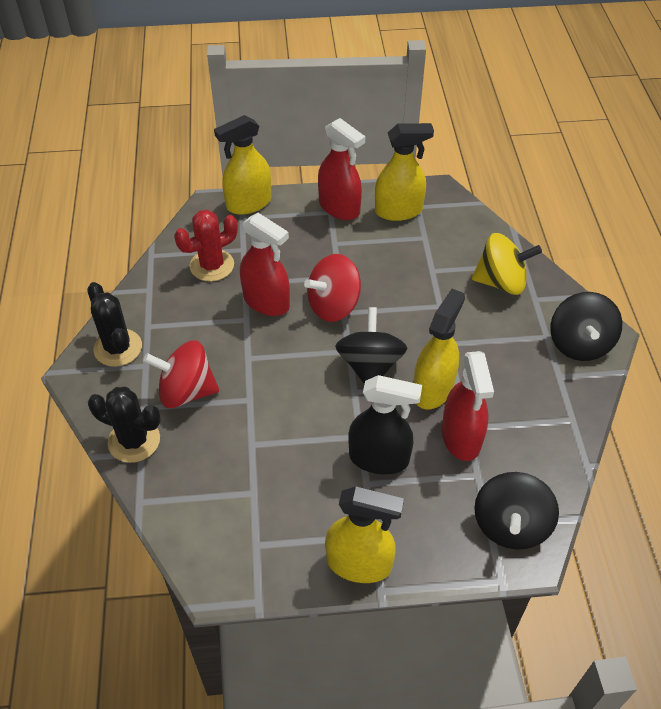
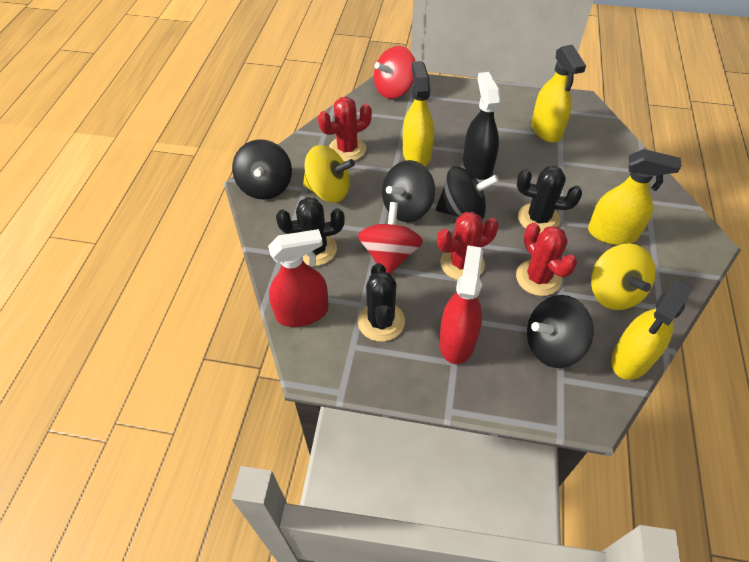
black cactus: 2 -> 3
black spinning top: 3 -> 4
red cactus: 1 -> 3
red spray bottle: 3 -> 2
yellow spinning top: 1 -> 2

